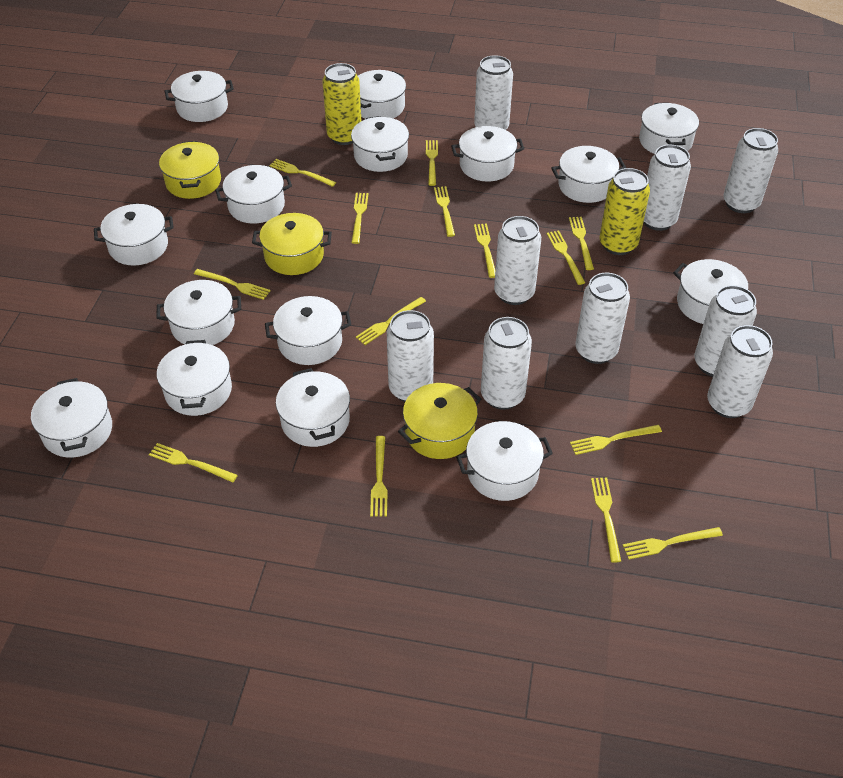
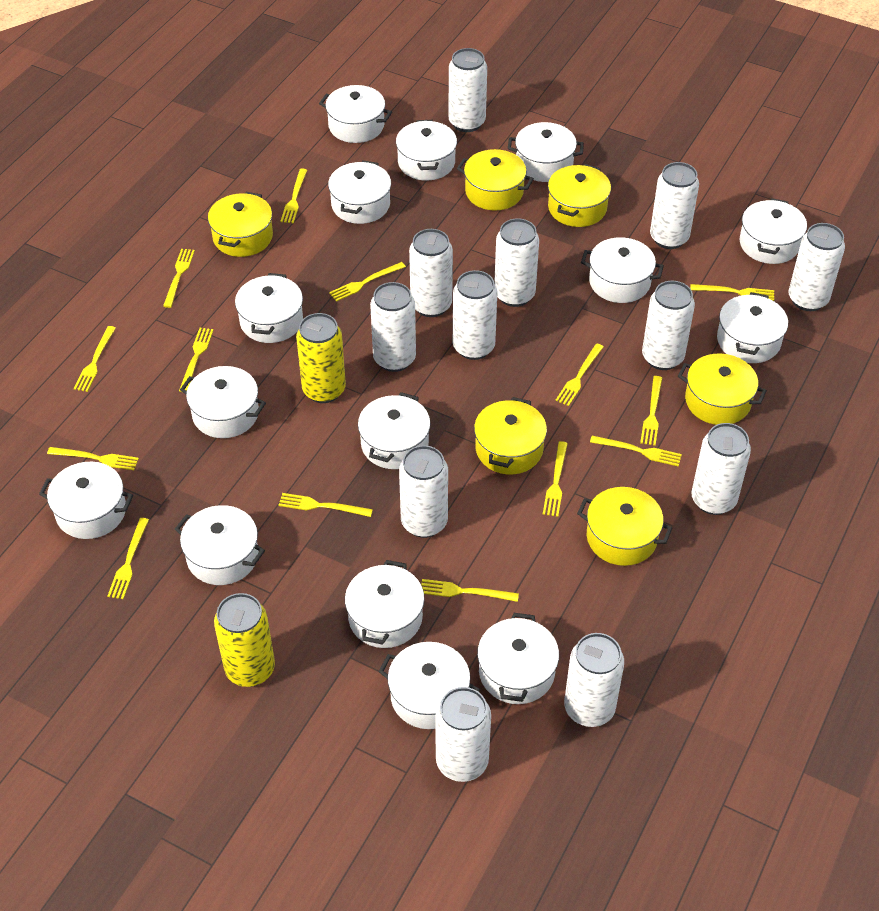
white can: 9 -> 12
yellow pot: 3 -> 6

